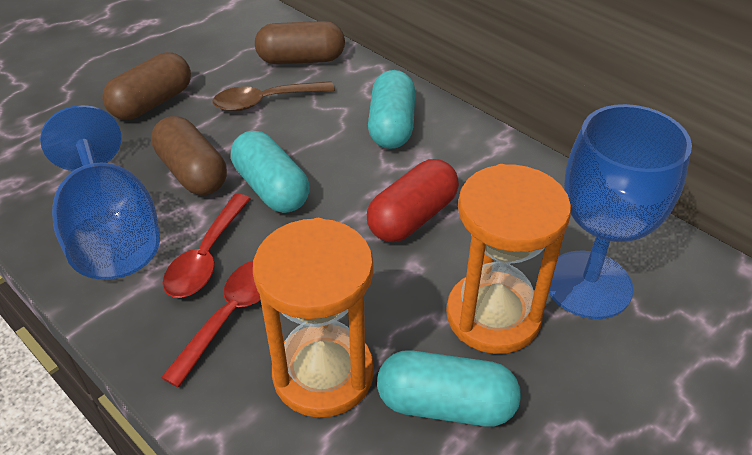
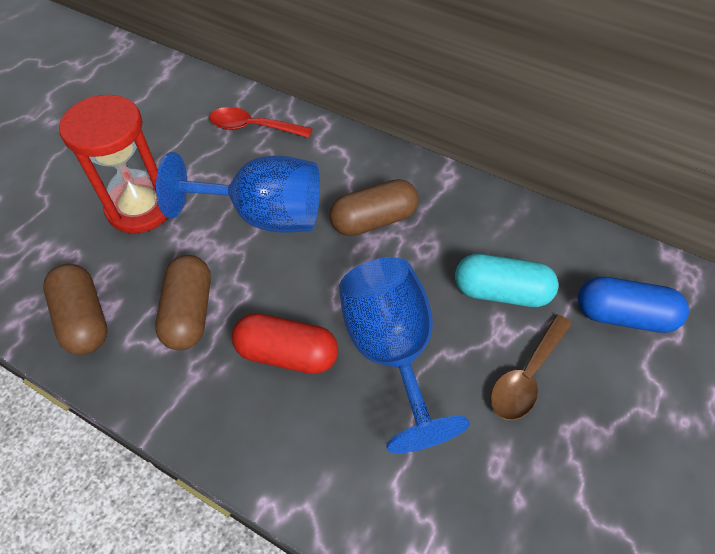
blue capsule: 0 -> 1
orange hourglass: 2 -> 0
red hourglass: 0 -> 1
red spoon: 2 -> 1
turquoise capsule: 3 -> 1

